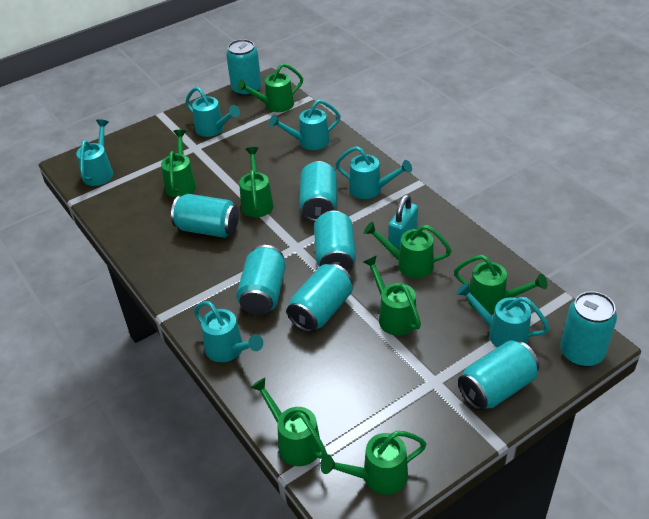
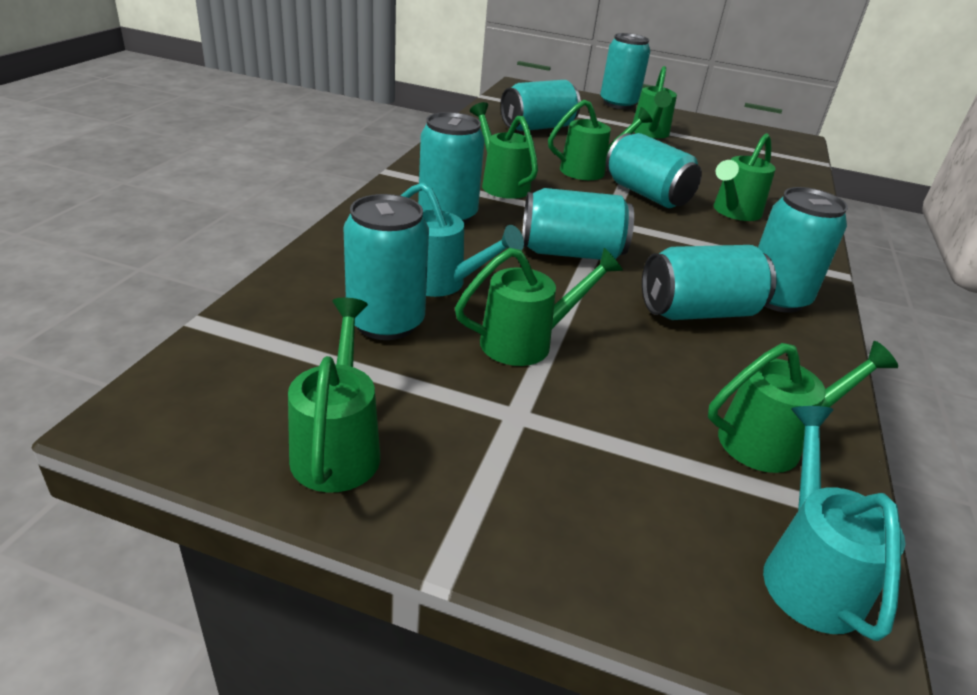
green watering can: 8 -> 7
turquoise padlock: 1 -> 0
turquoise watering can: 6 -> 2

